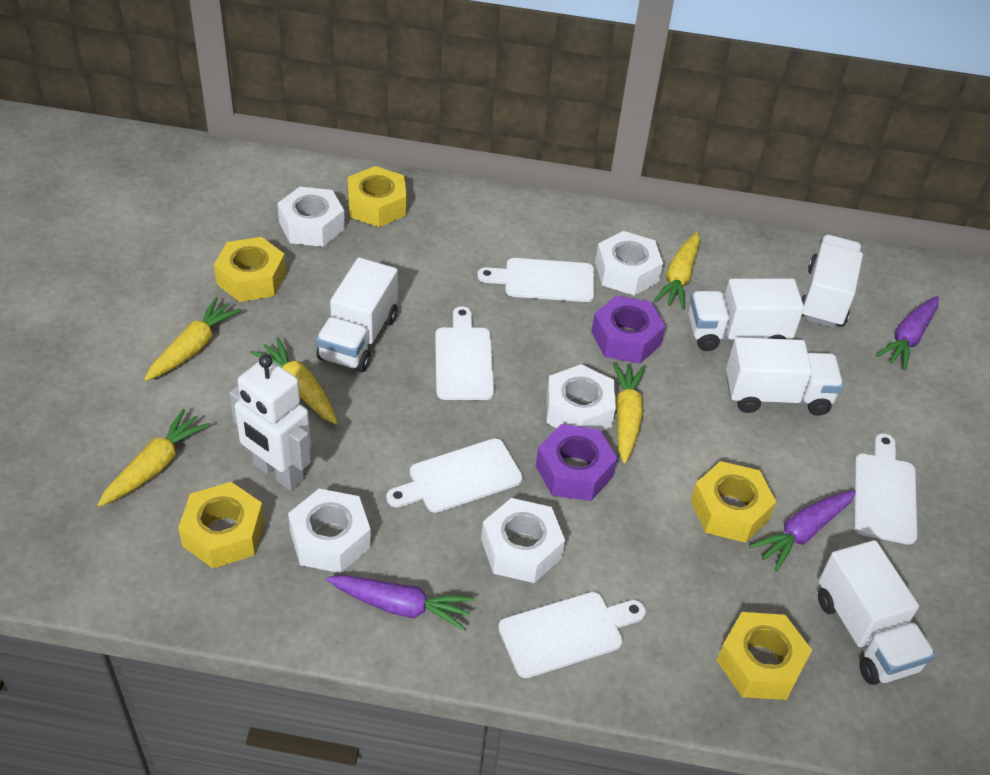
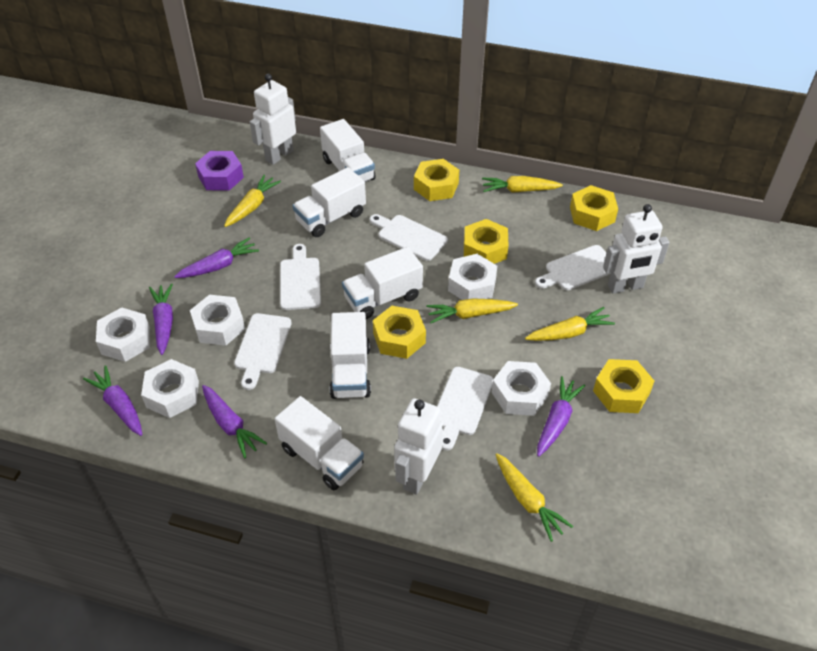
purple carrot: 3 -> 5
purple nut: 2 -> 1
white robot: 1 -> 3

